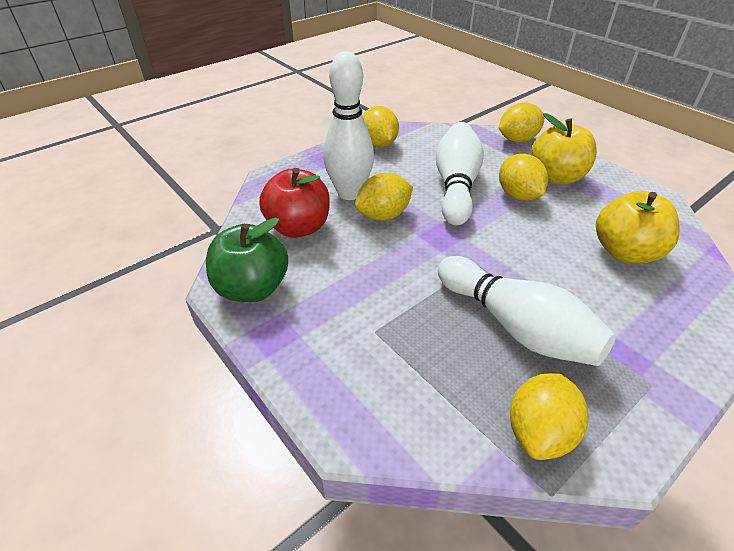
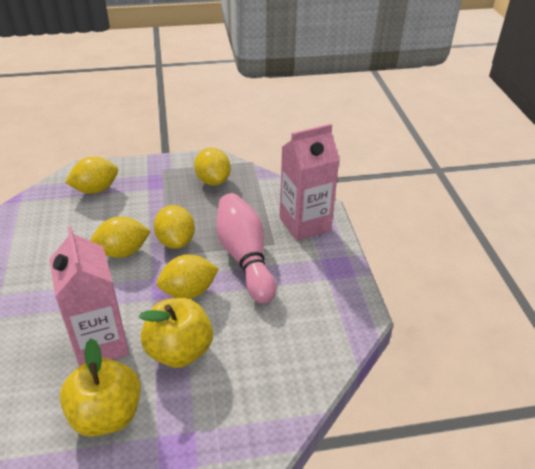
green apple: 1 -> 0
pink bowling pin: 0 -> 1
pink carton: 0 -> 2
red apple: 1 -> 0
white bowling pin: 3 -> 0

